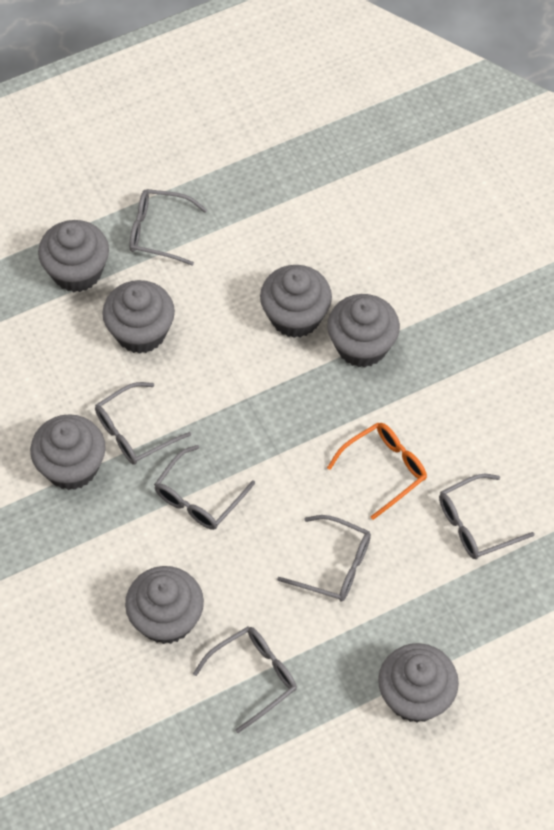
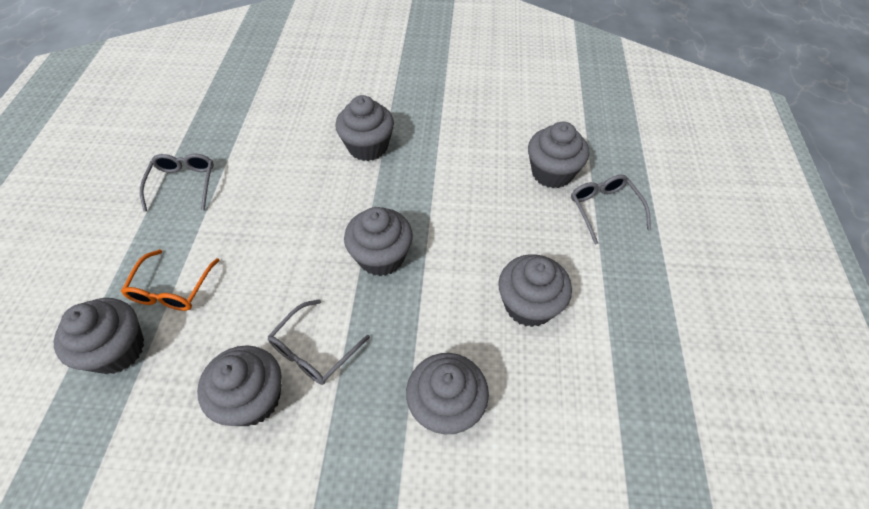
grey glasses: 6 -> 3

